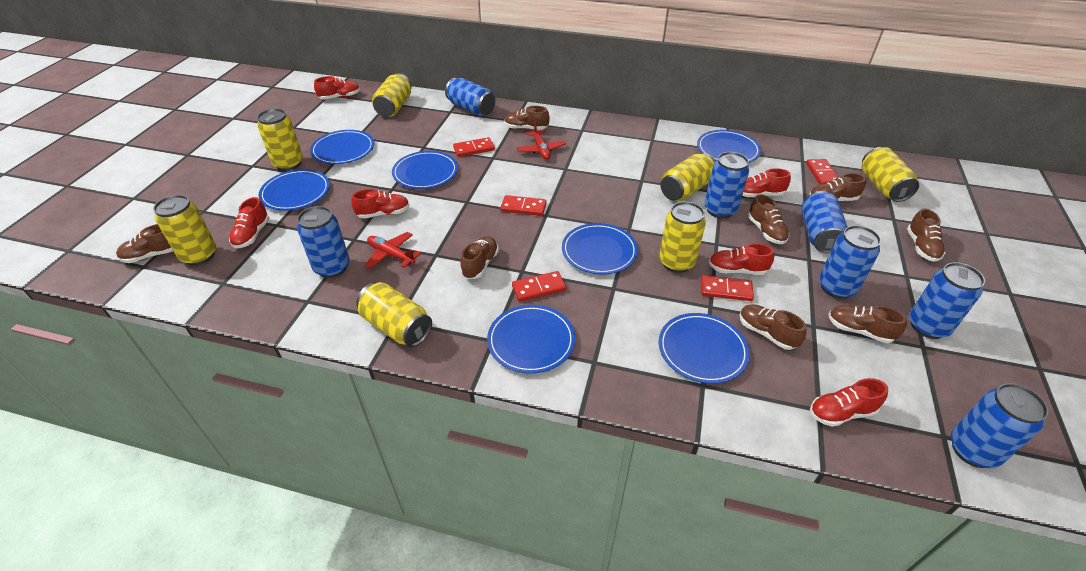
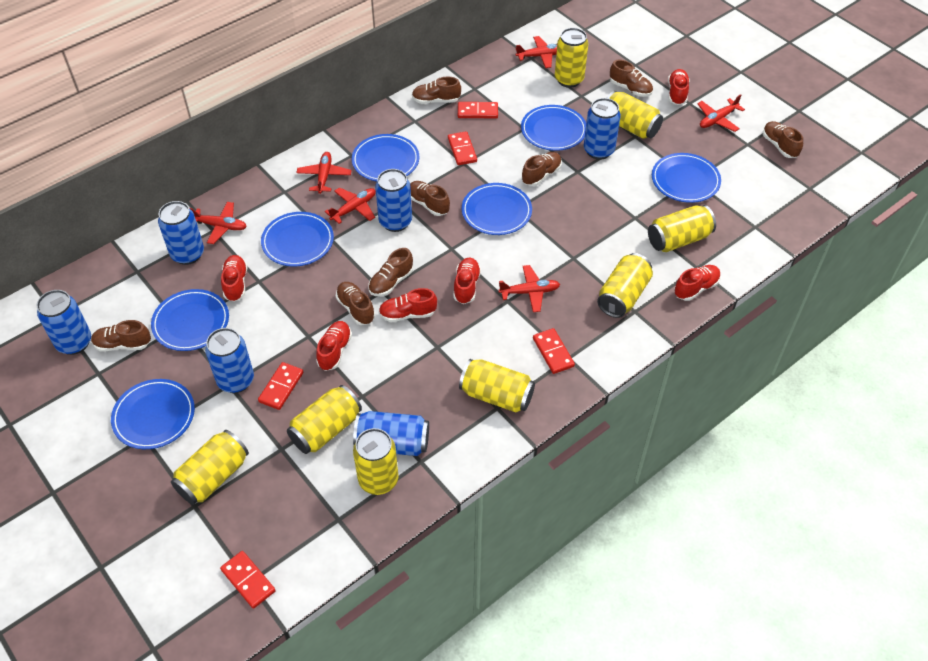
blue can: 7 -> 6
red plane: 2 -> 6
yellow can: 7 -> 8

